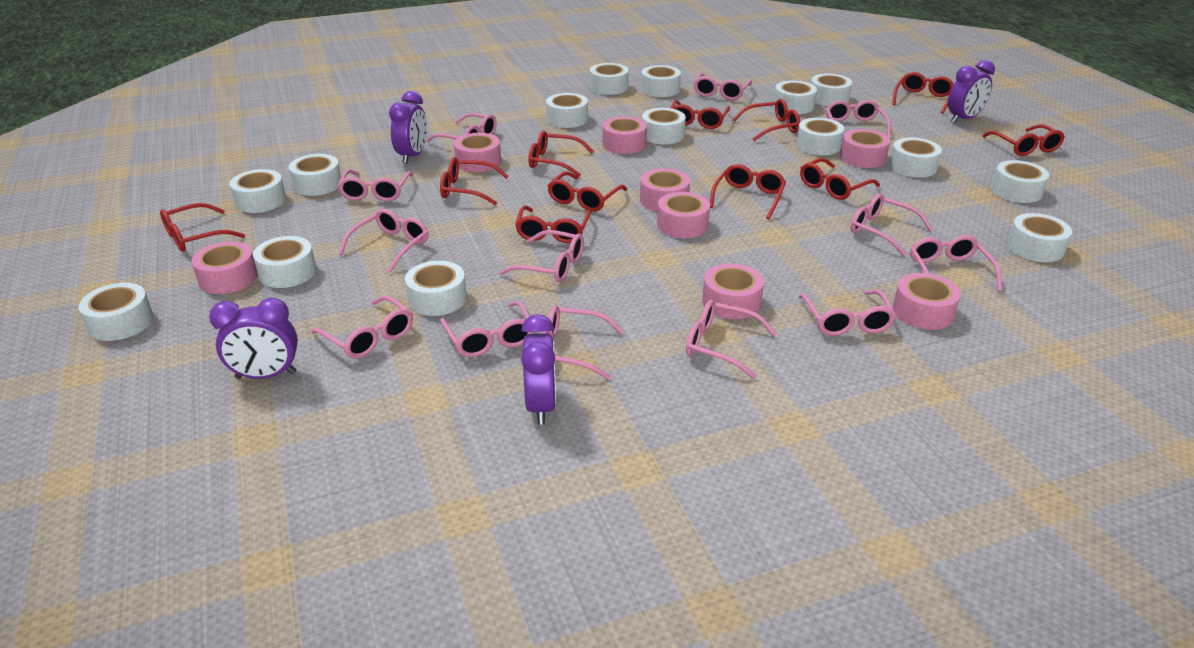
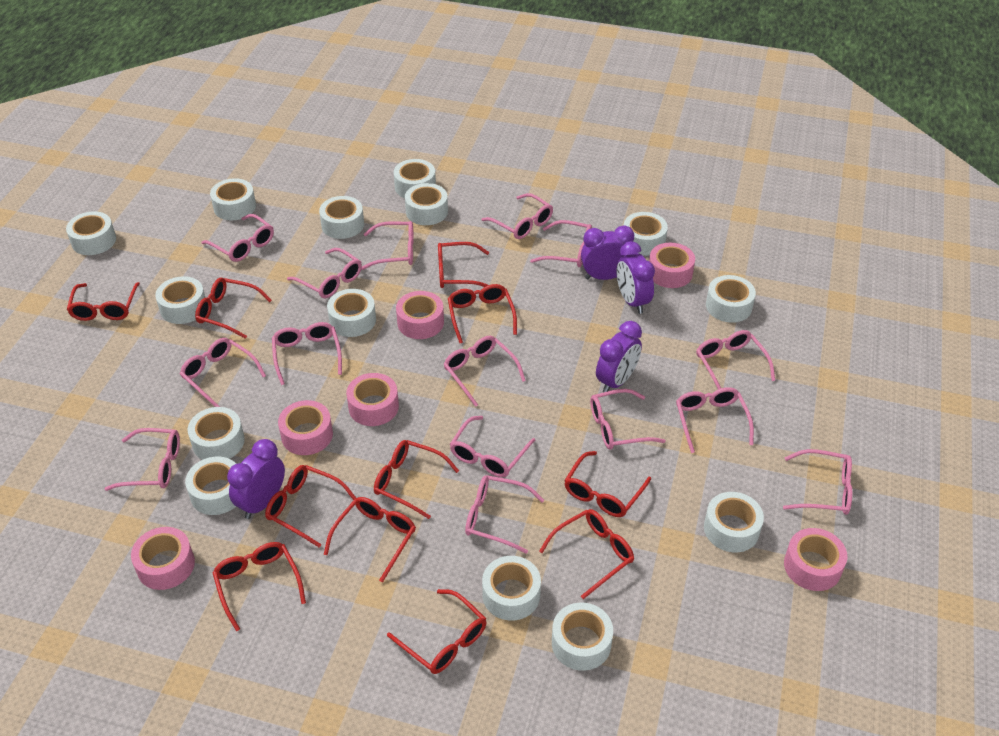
pink glasses: 13 -> 15
pink tape: 8 -> 6
white tape: 15 -> 14

